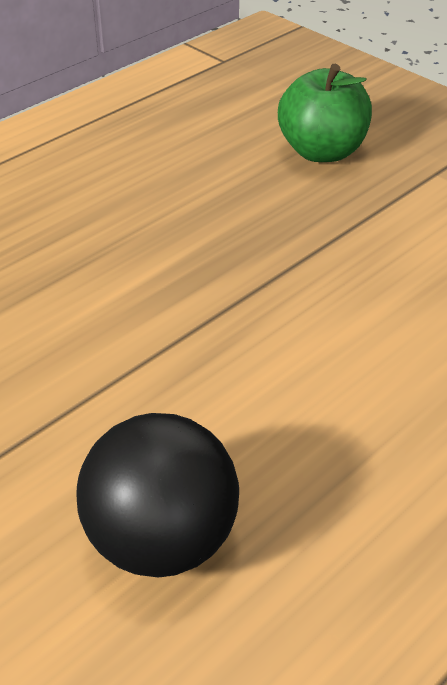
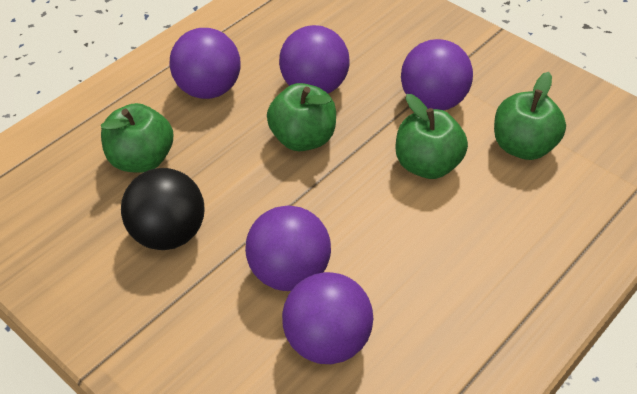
green apple: 1 -> 4
purple ball: 0 -> 5

